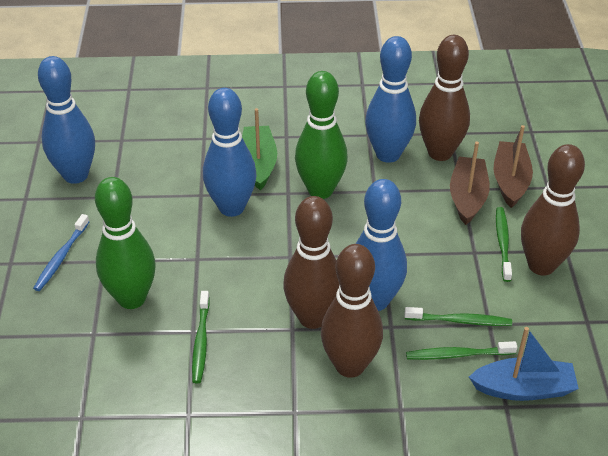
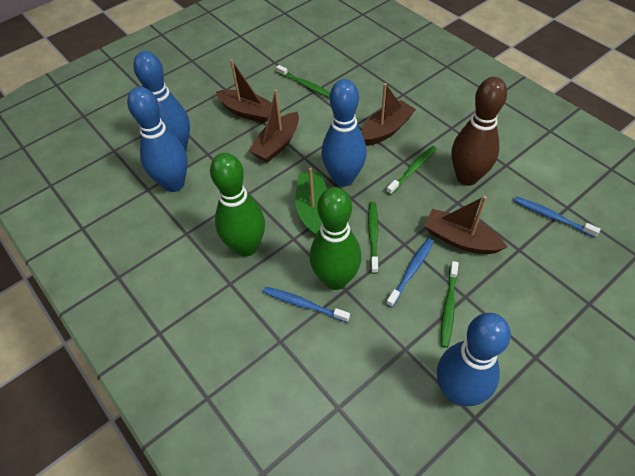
blue boat: 1 -> 0
blue toothbrush: 1 -> 3
brown boat: 2 -> 4
brown bowling pin: 4 -> 1

